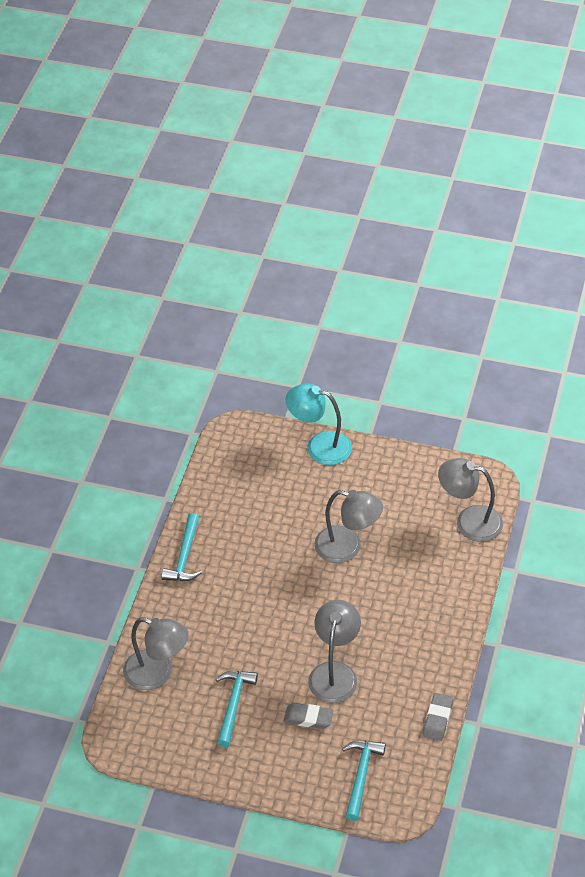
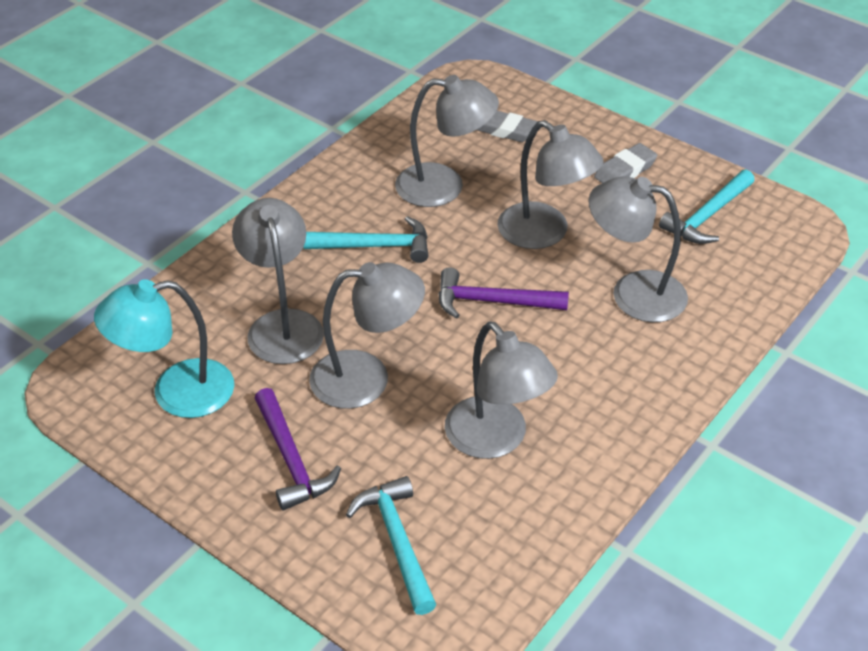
grey lamp: 4 -> 6
purple hammer: 0 -> 2

